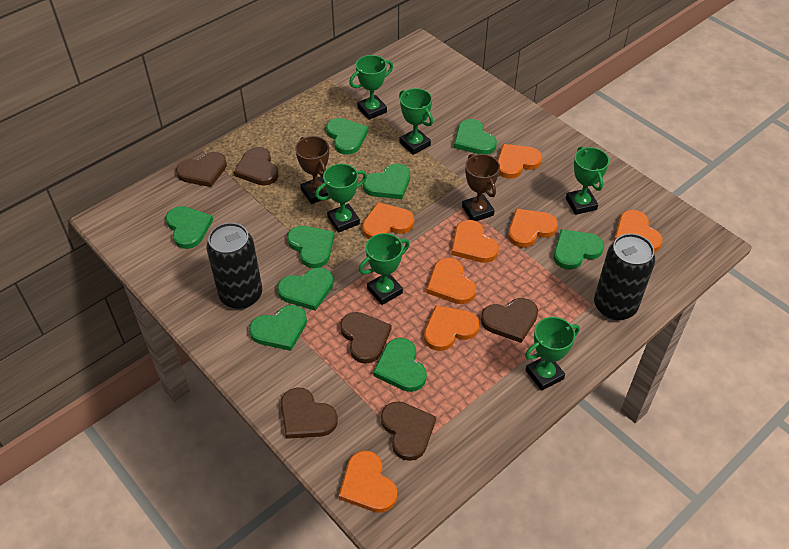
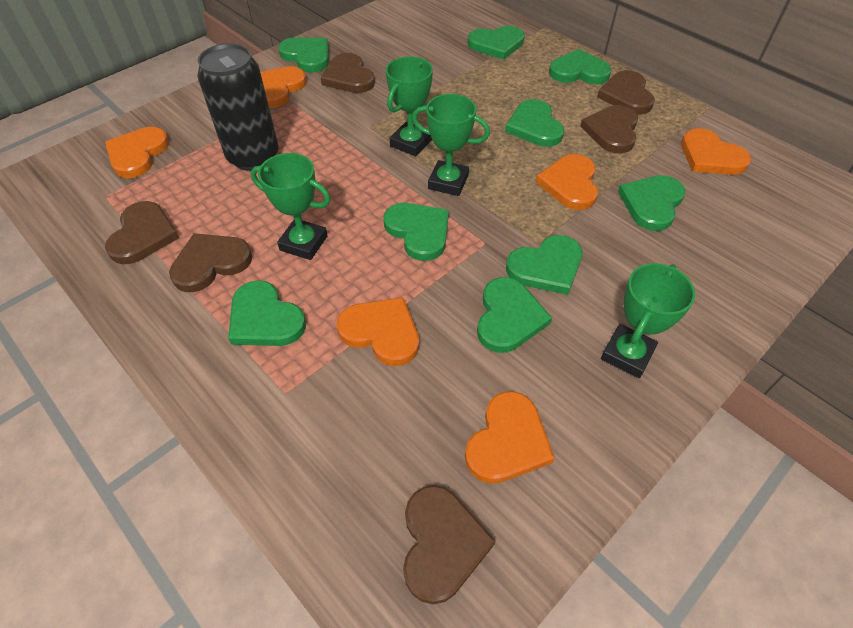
black can: 2 -> 1
brown trophy: 2 -> 0
green trophy: 6 -> 4
orange heart: 8 -> 6

